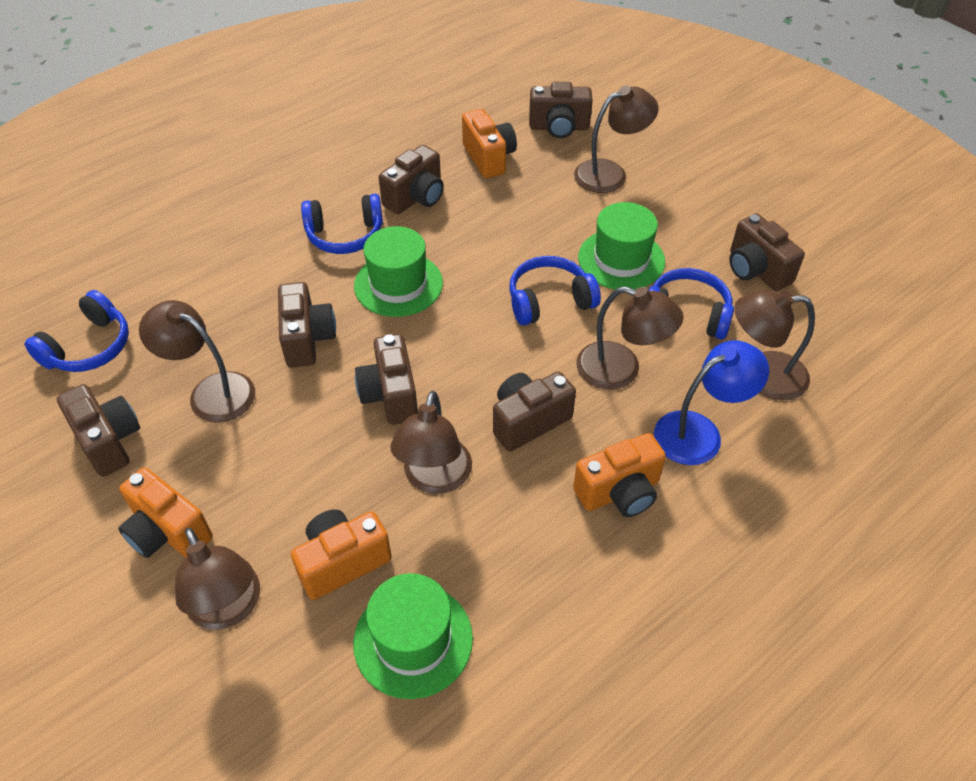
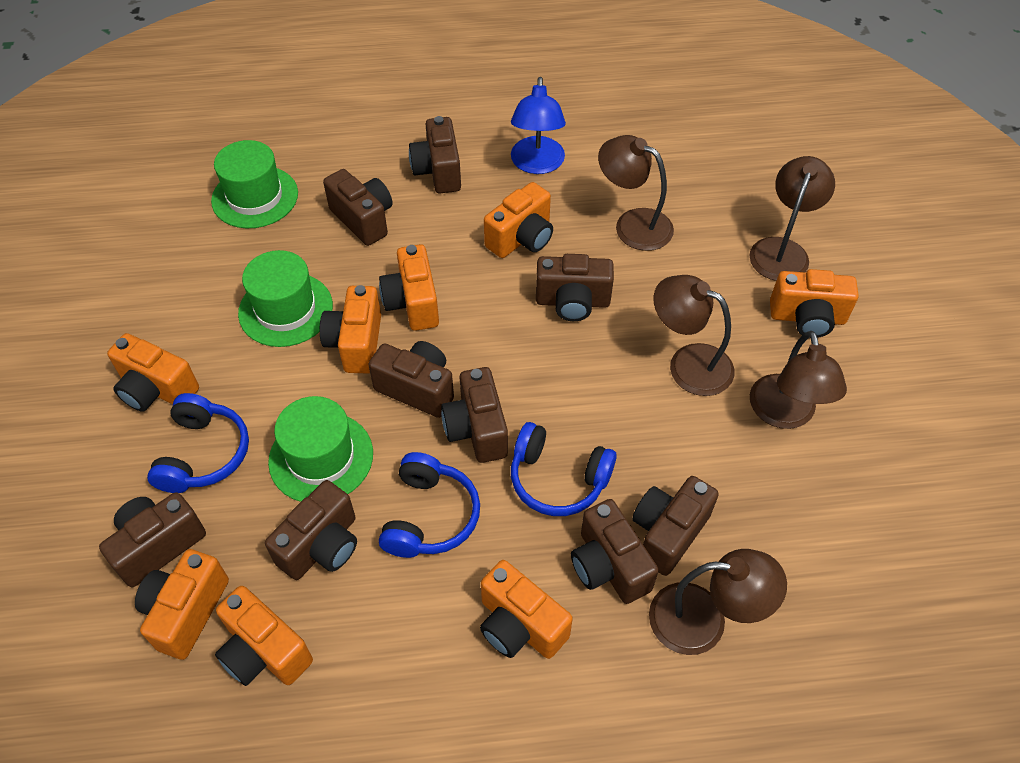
blue headphones: 4 -> 3
brown camera: 7 -> 9
brown lamp: 6 -> 5
orange camera: 4 -> 8

